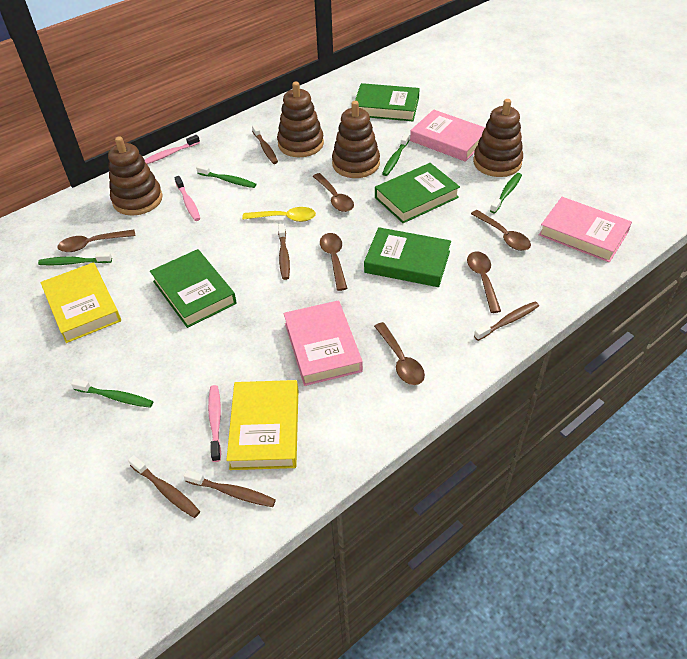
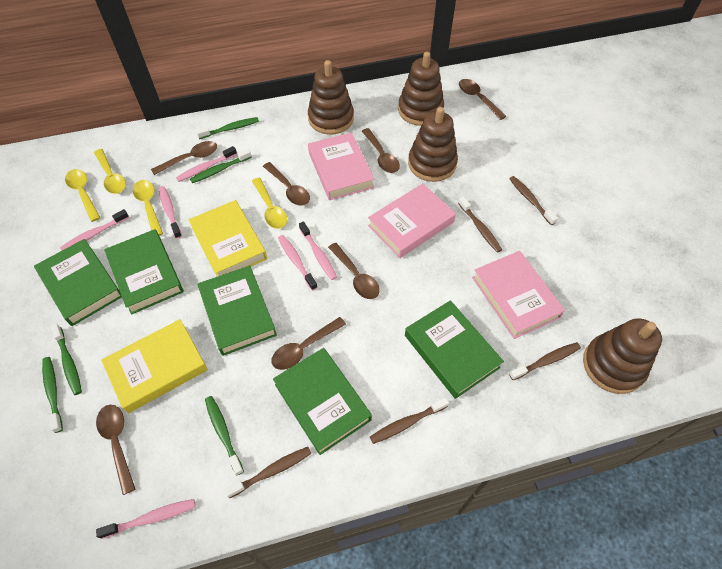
brown spoon: 6 -> 7
green book: 4 -> 5
pink toothbrush: 3 -> 6
yellow spoon: 1 -> 4

